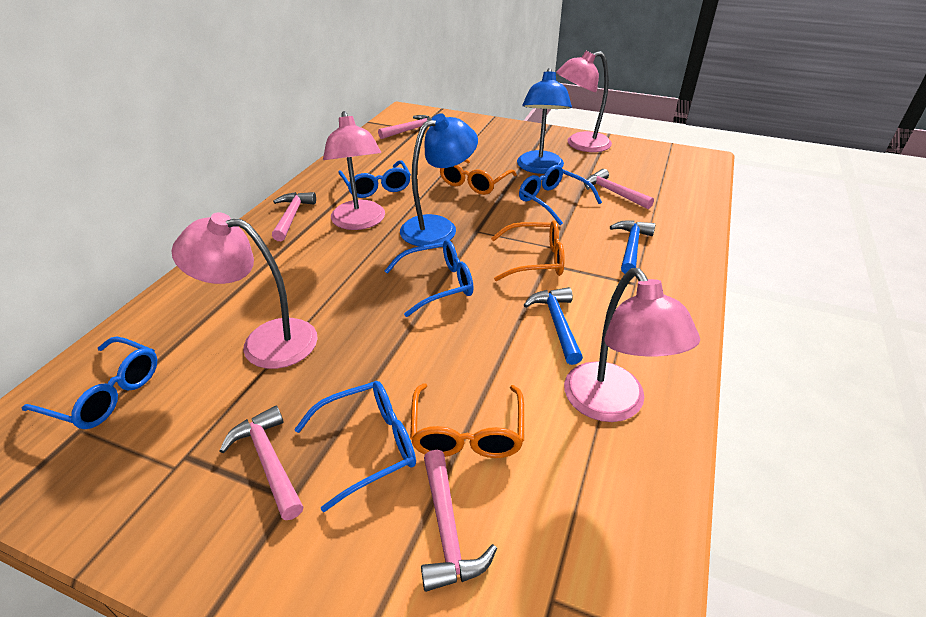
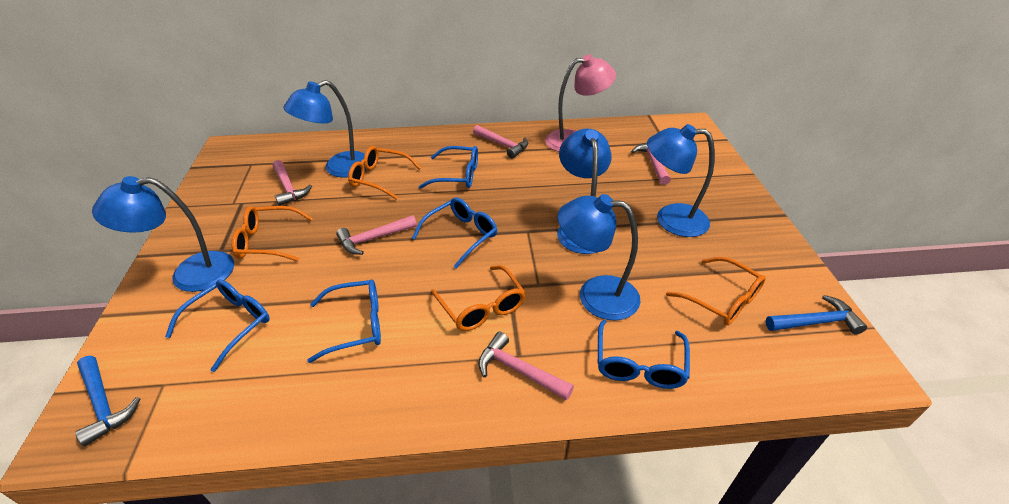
blue lamp: 2 -> 5
orange glasses: 3 -> 4
pink lamp: 4 -> 1

